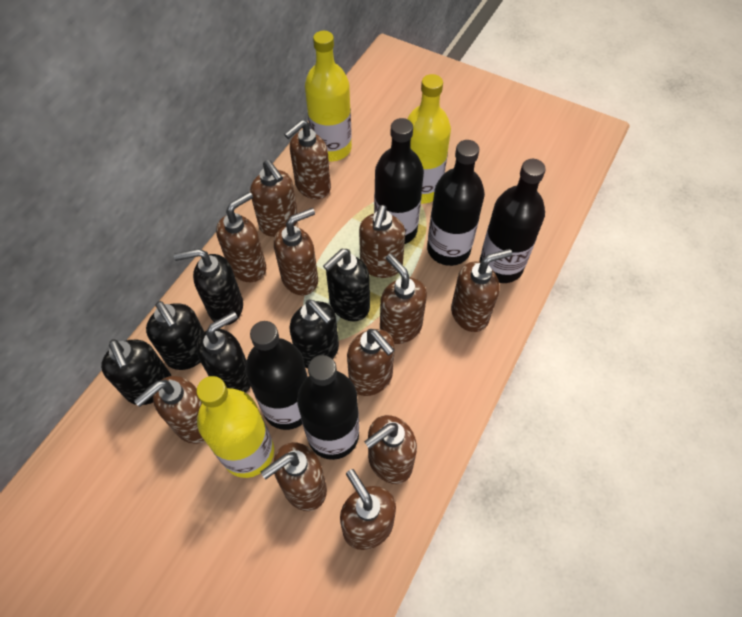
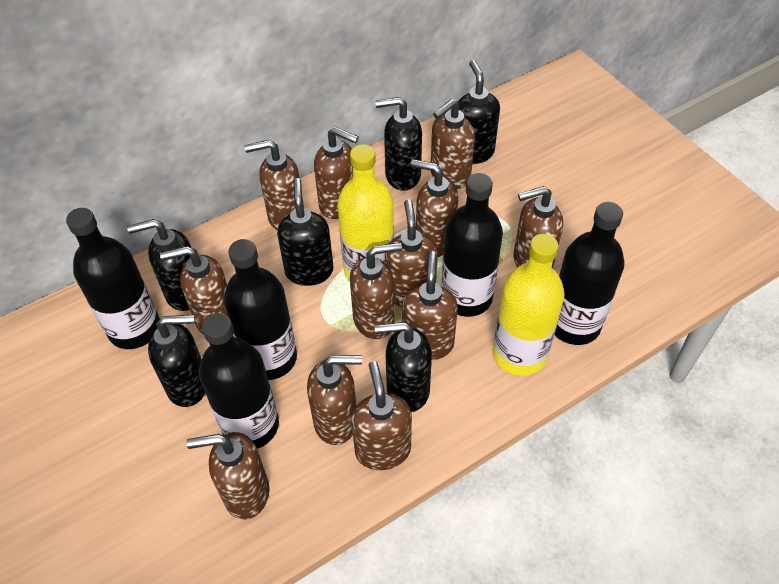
yellow bottle: 3 -> 2

